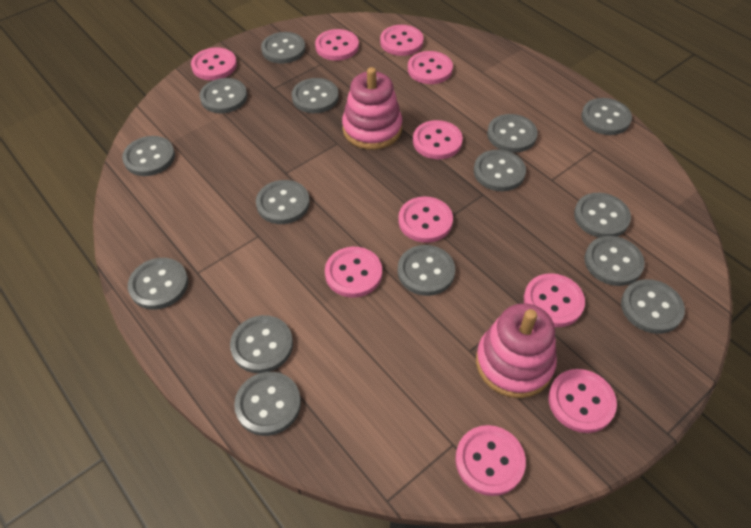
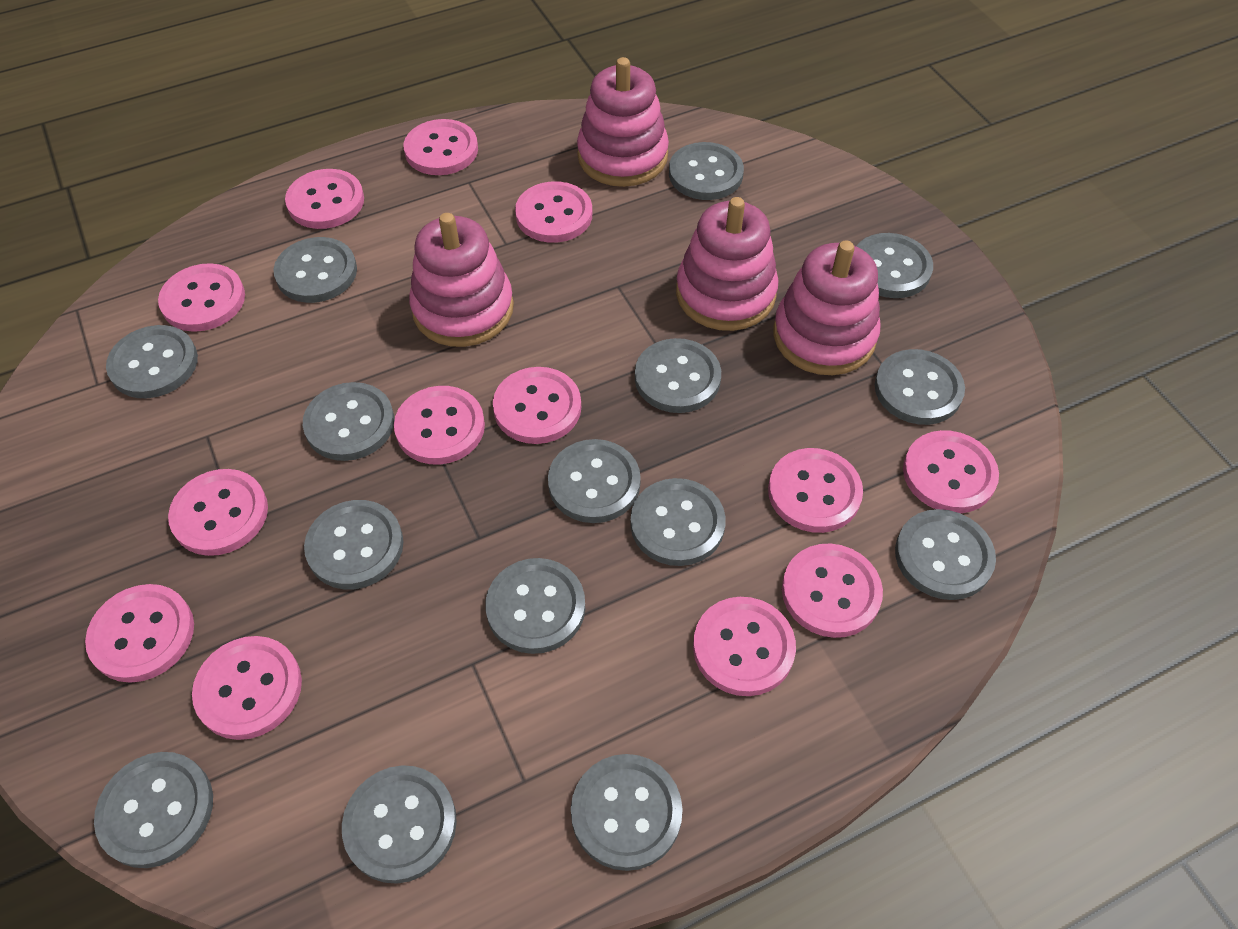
pink button: 10 -> 13
pink stacking toy: 2 -> 4

